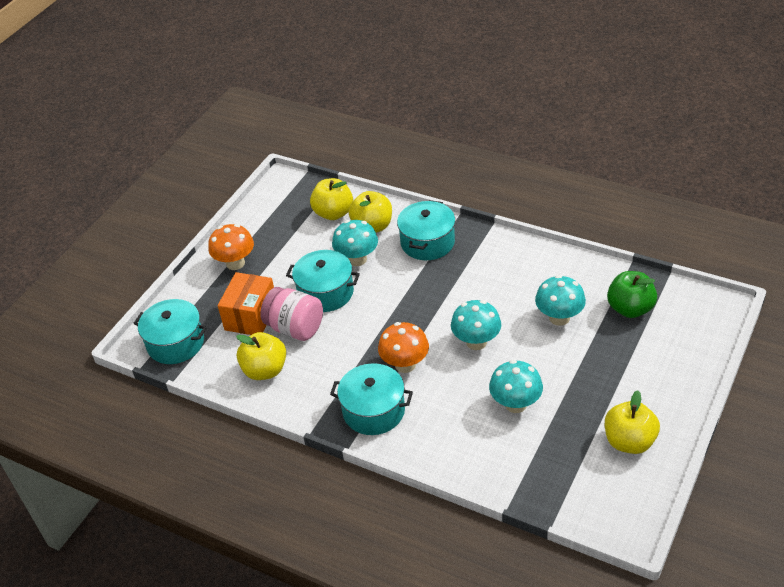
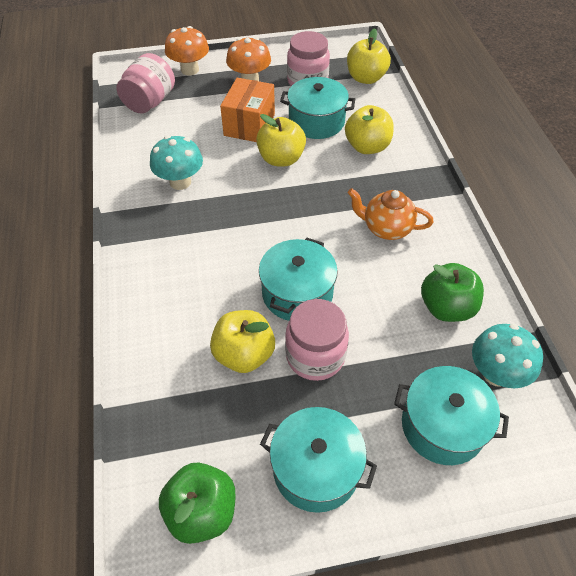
green apple: 1 -> 2
orange teapot: 0 -> 1
pink jar: 1 -> 3
turquoise mushroom: 4 -> 2

